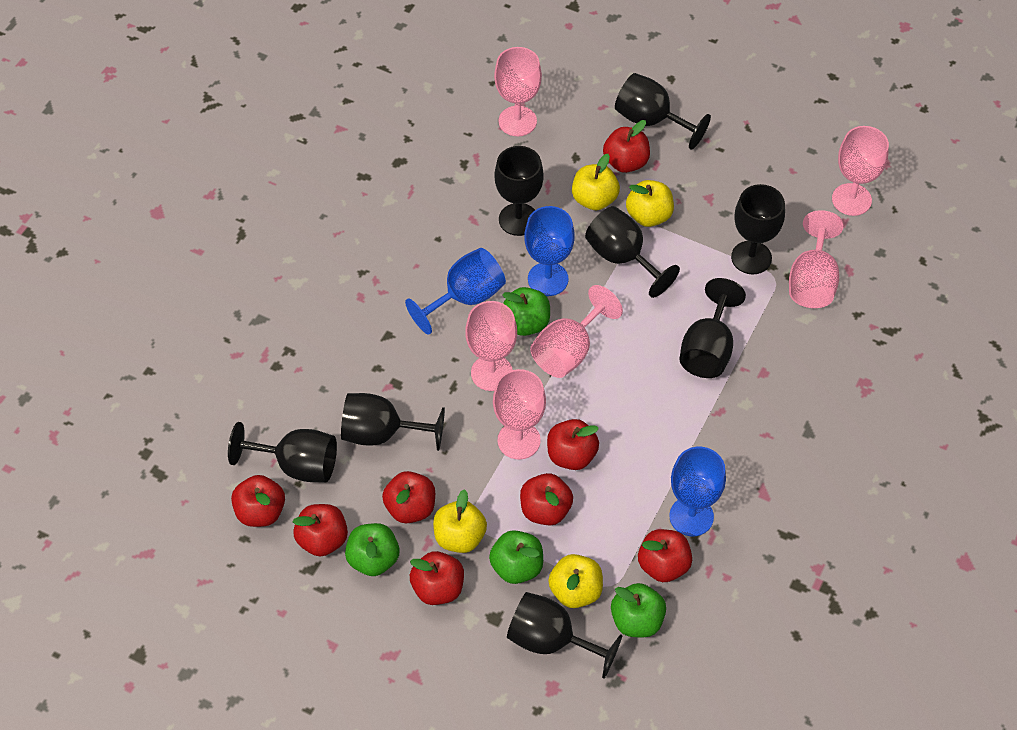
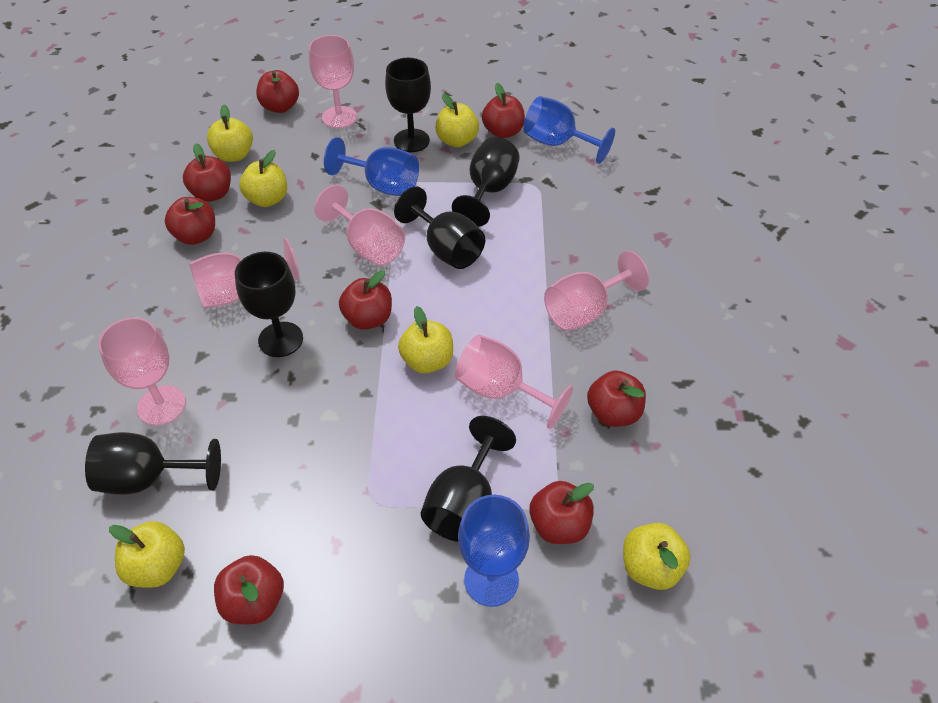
black goblet: 8 -> 6
green apple: 4 -> 0
yellow apple: 4 -> 6

